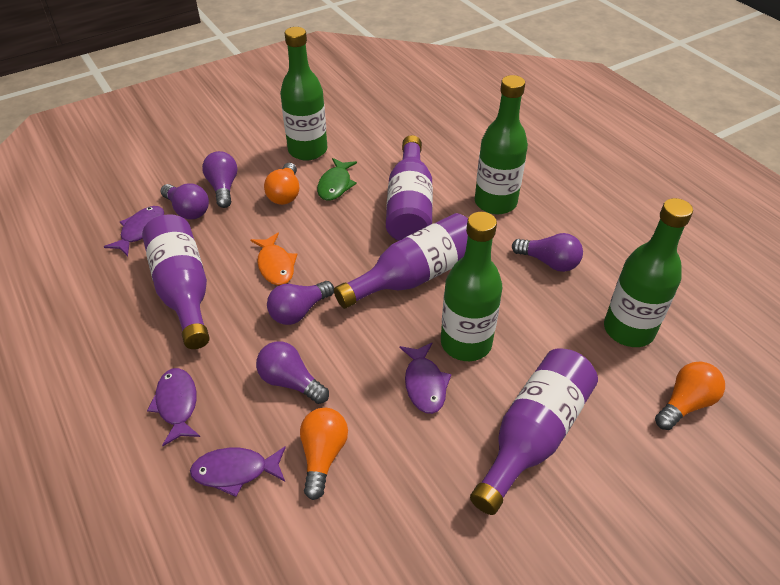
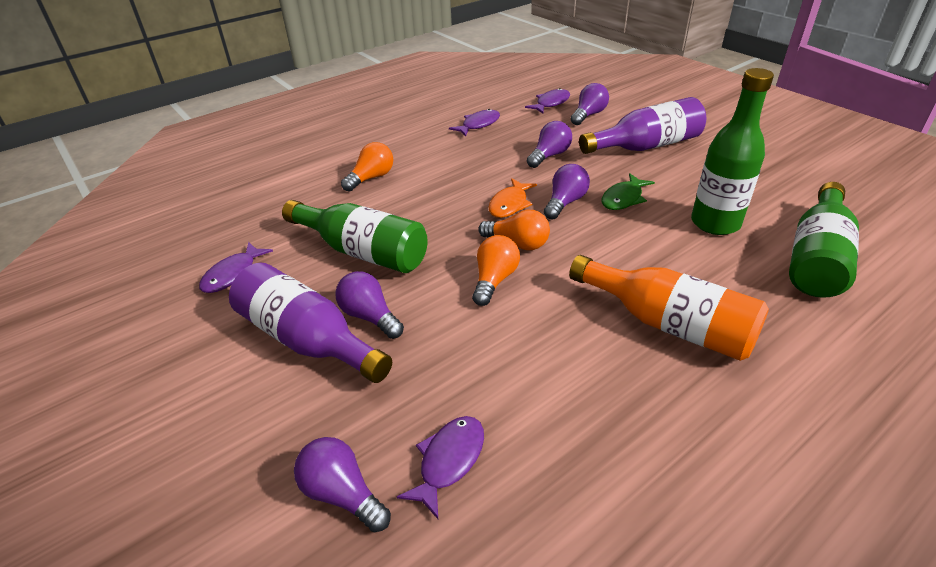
green bottle: 4 -> 3
orange bottle: 0 -> 1
purple bottle: 4 -> 2

